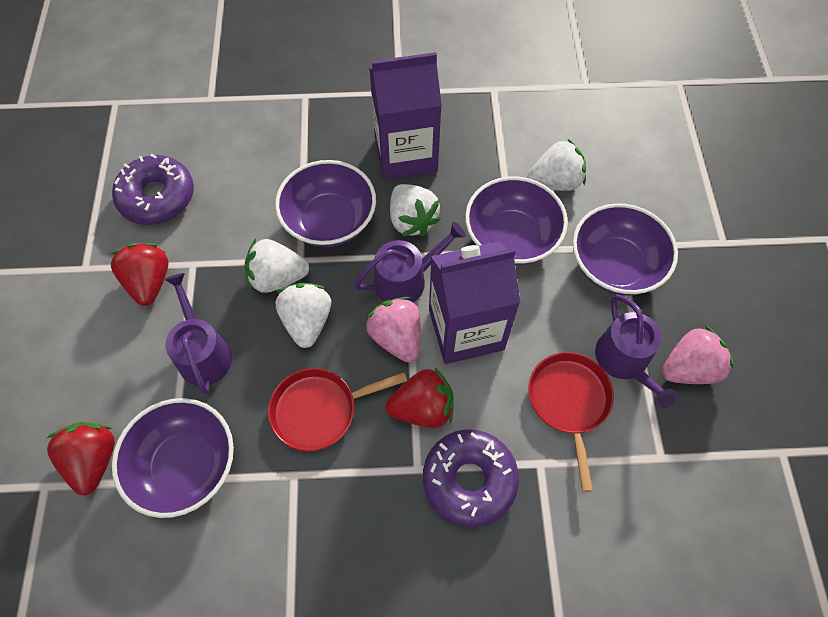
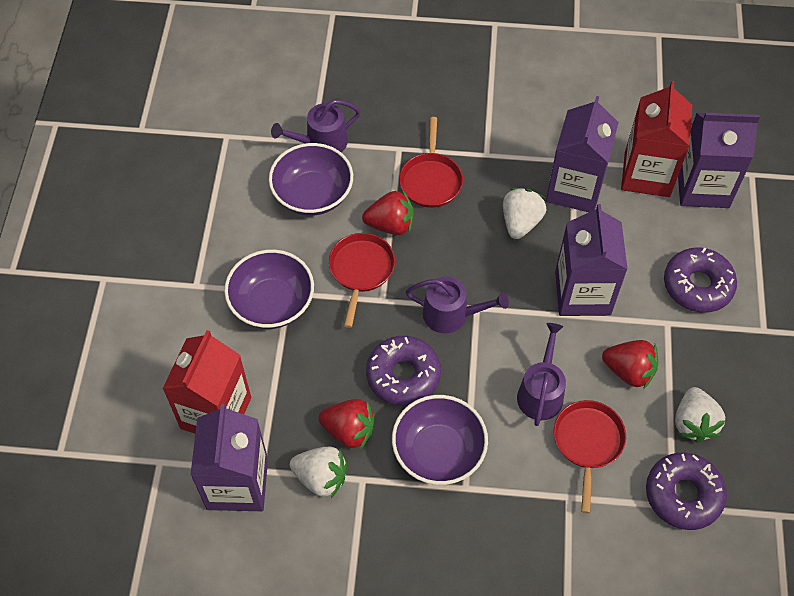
pink strawberry: 2 -> 0
purple bowl: 4 -> 3
purple carton: 2 -> 4
purple donut: 2 -> 3
red carton: 0 -> 2
red pan: 2 -> 3
white strawberry: 4 -> 3

